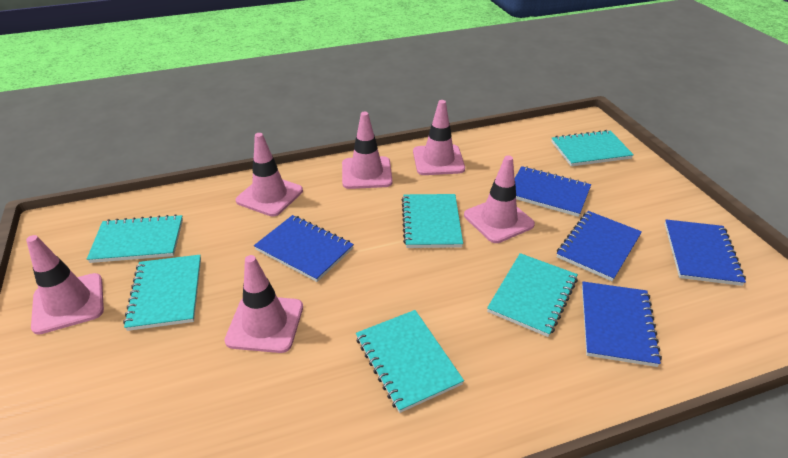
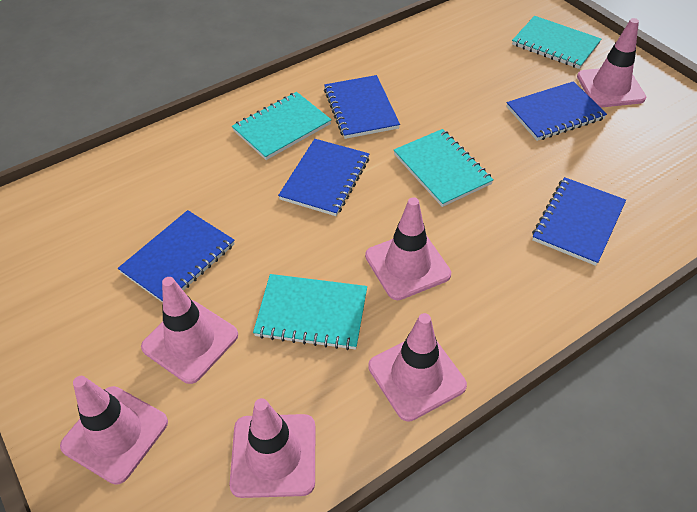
turquoise notebook: 6 -> 4

